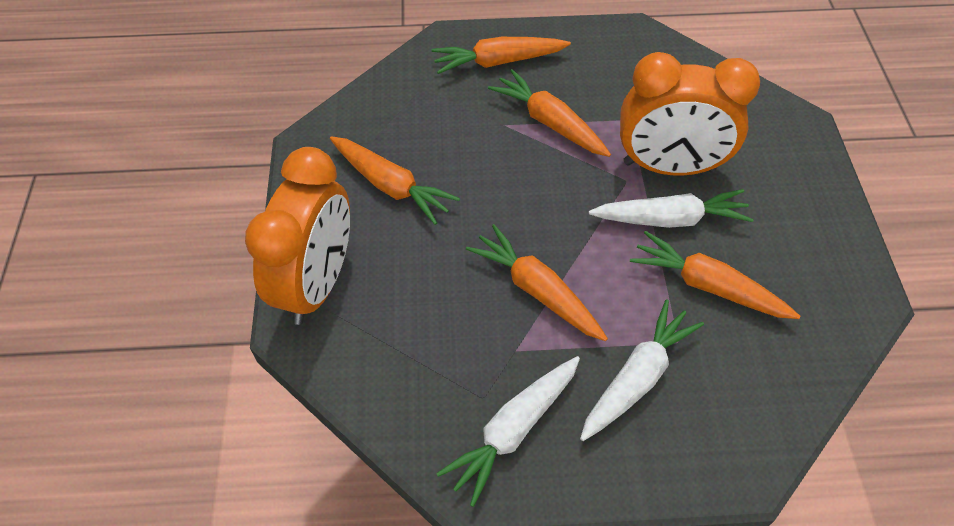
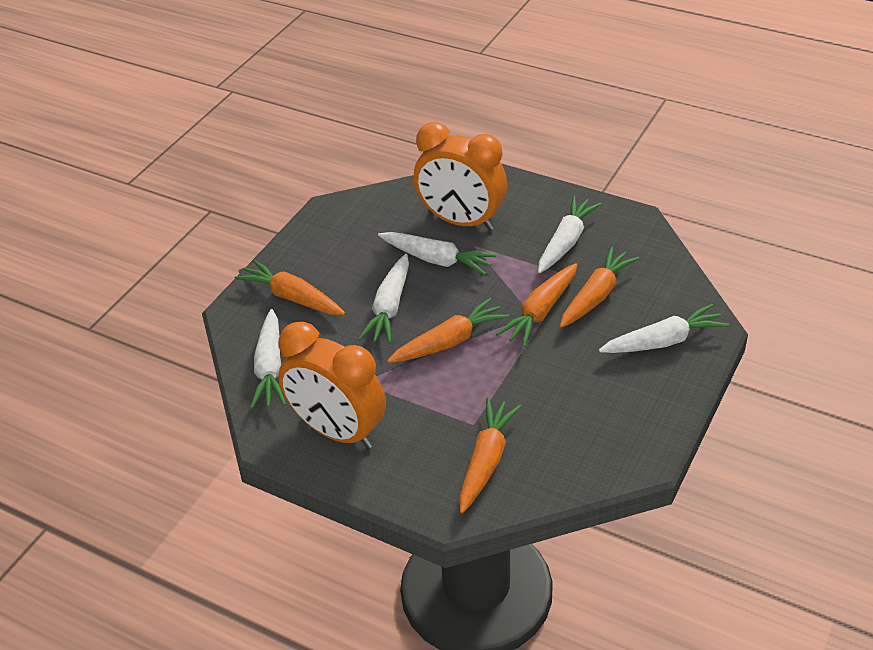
white carrot: 3 -> 5

